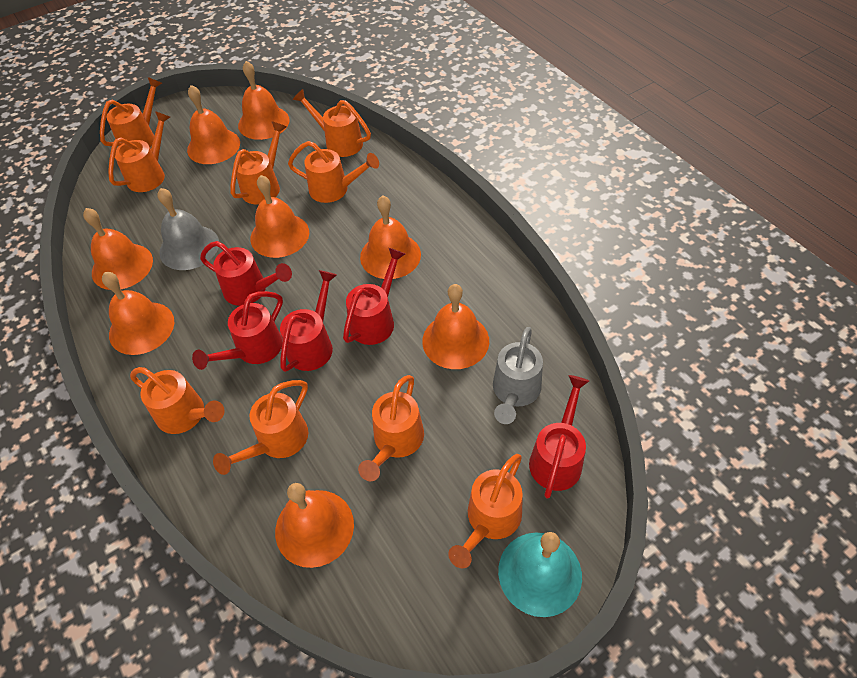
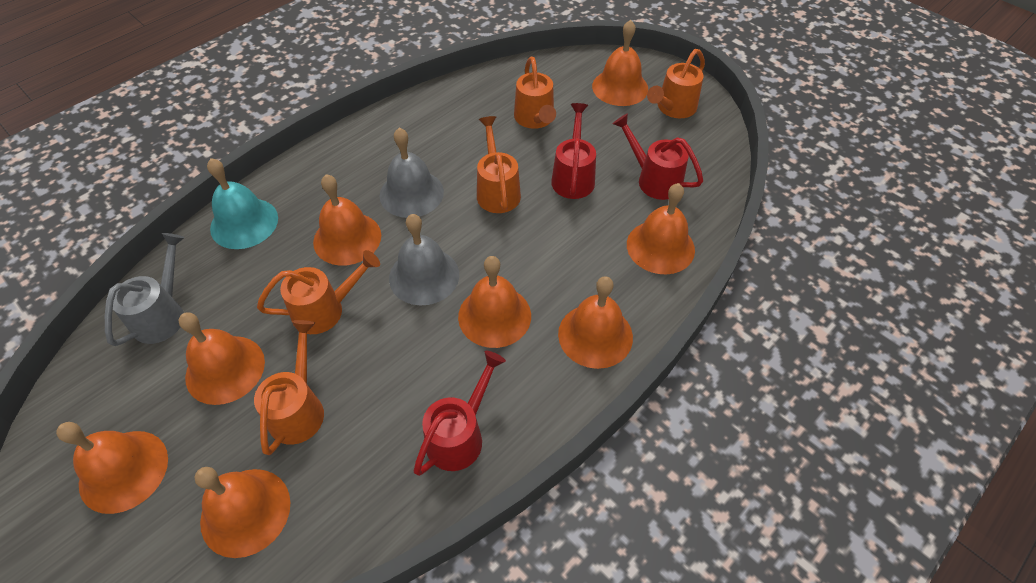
grey bell: 1 -> 2
orange watering can: 9 -> 5
red watering can: 5 -> 3

